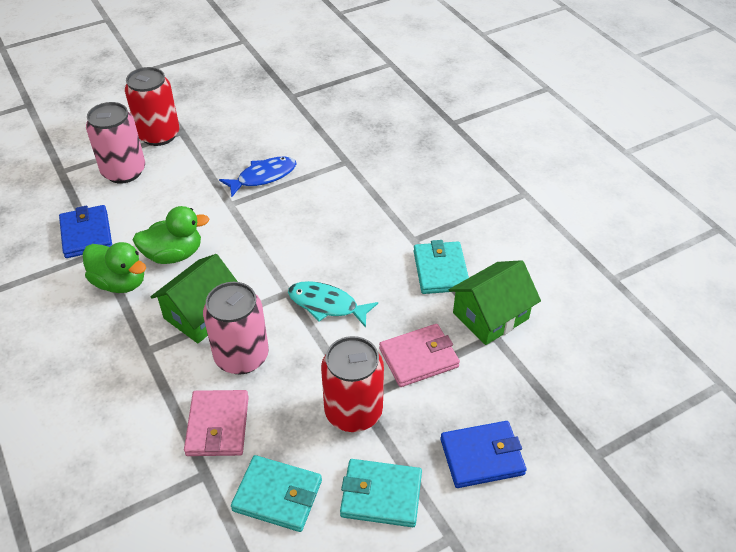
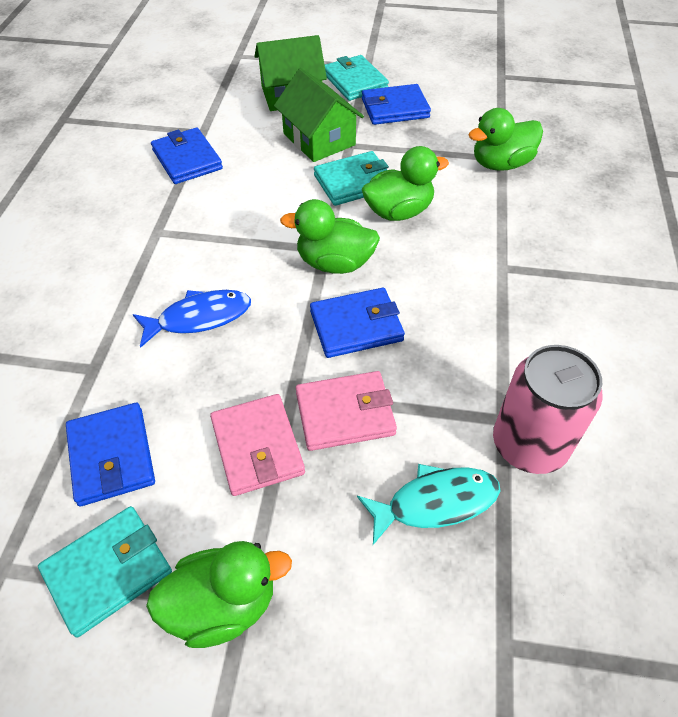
blue wallet: 2 -> 4
green duck: 2 -> 4
pink can: 2 -> 1
red can: 2 -> 0

